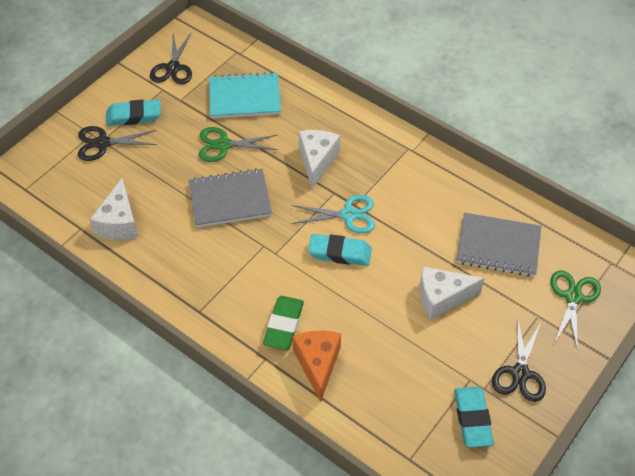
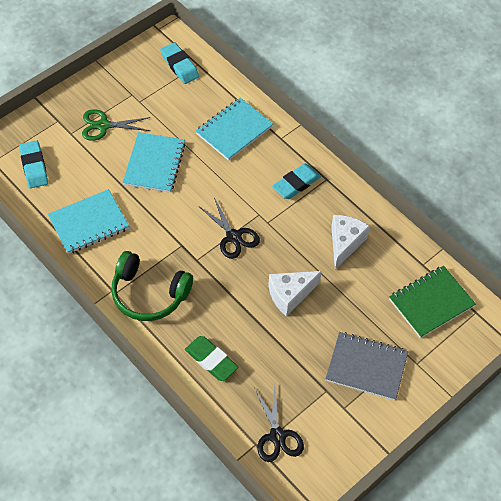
black scissors: 3 -> 2
green headphones: 0 -> 1
green notebook: 0 -> 1
green scissors: 2 -> 1
grey notebook: 2 -> 1
orange cheese: 1 -> 0
turquoise notebook: 1 -> 3
turquoise scissors: 1 -> 0
white cheese: 3 -> 2

